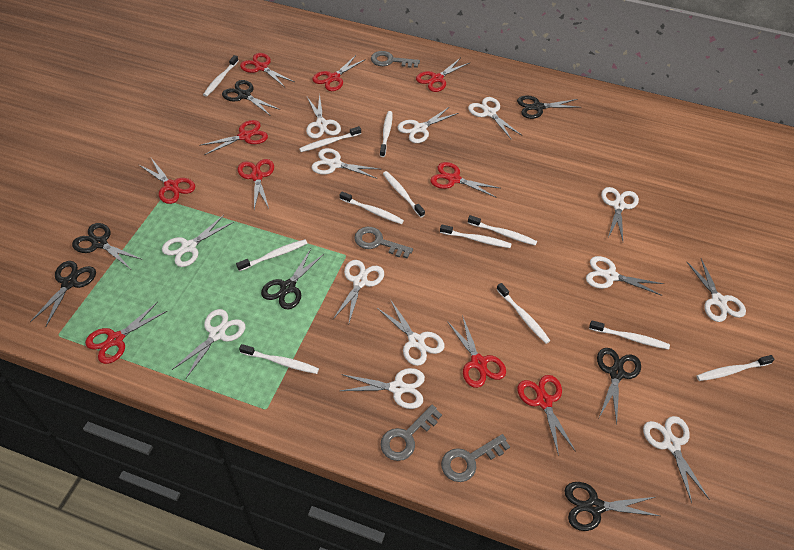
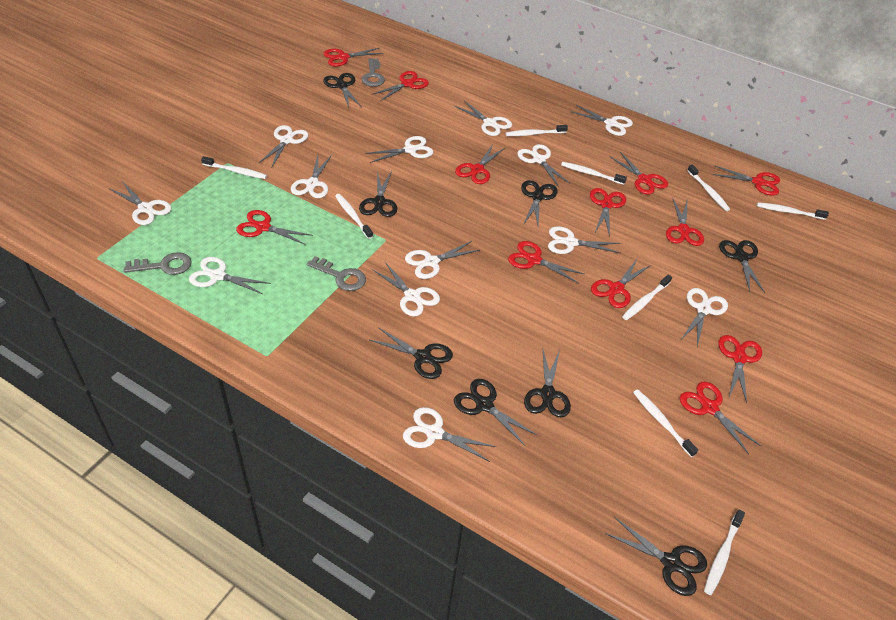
black scissors: 7 -> 8
grey key: 4 -> 3
red scissors: 10 -> 12
white toothbrush: 12 -> 9

